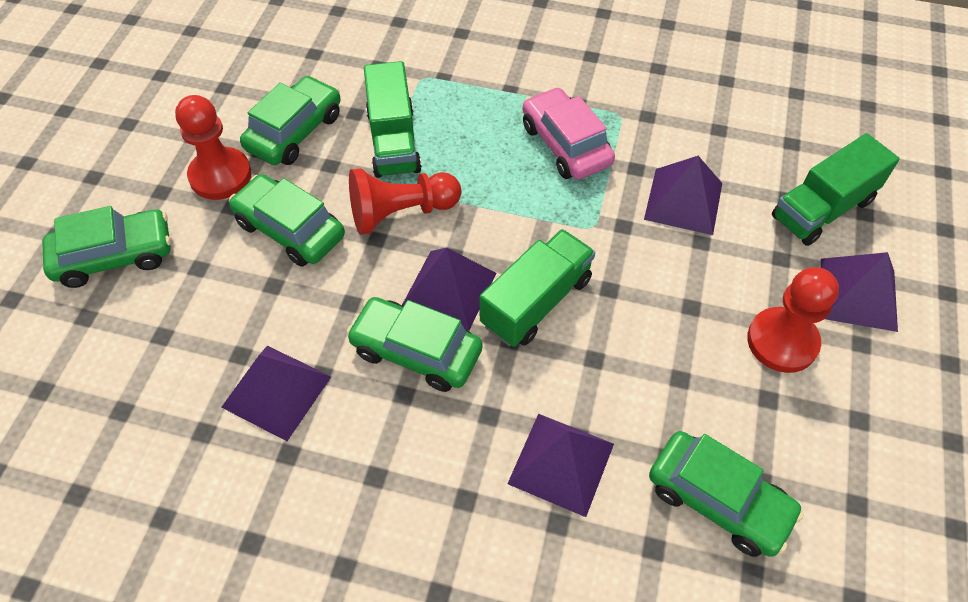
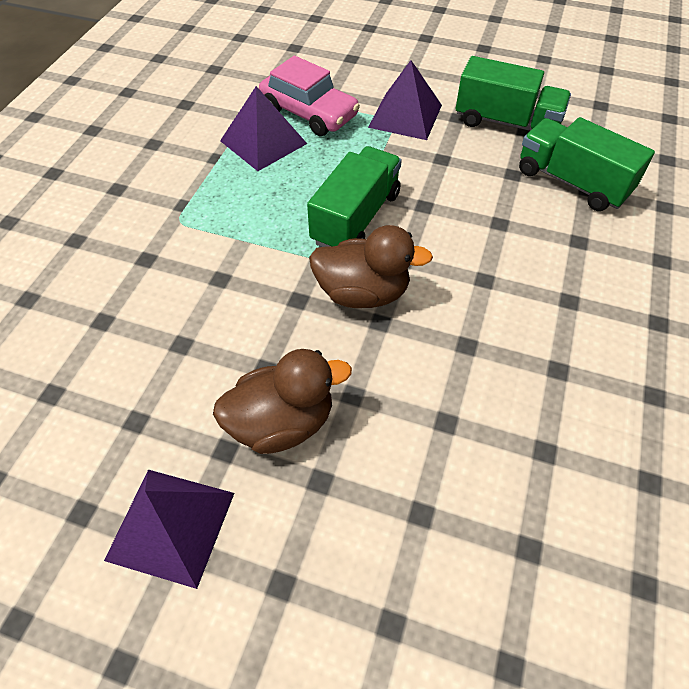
brown duck: 0 -> 2
green car: 5 -> 0
purple pyramid: 5 -> 3
red pawn: 3 -> 0

